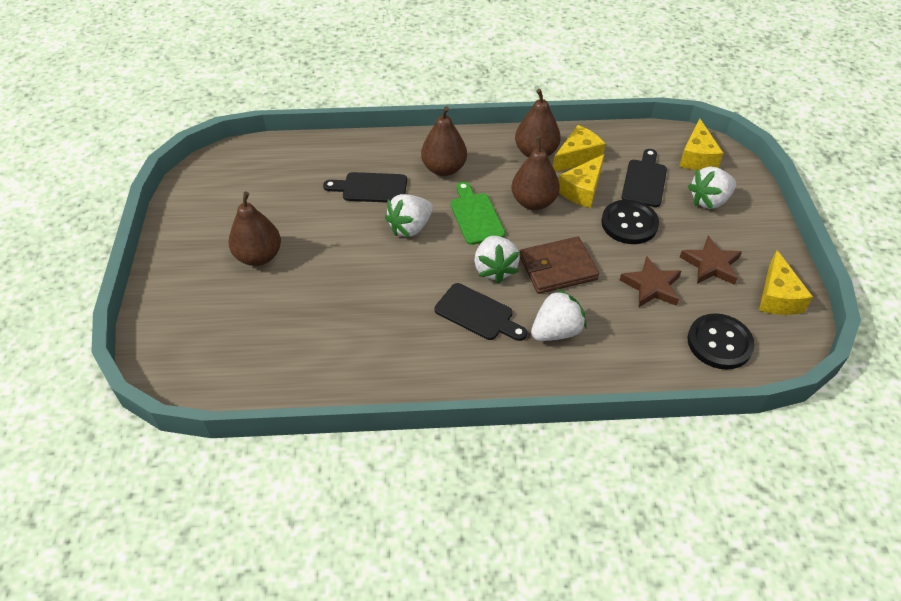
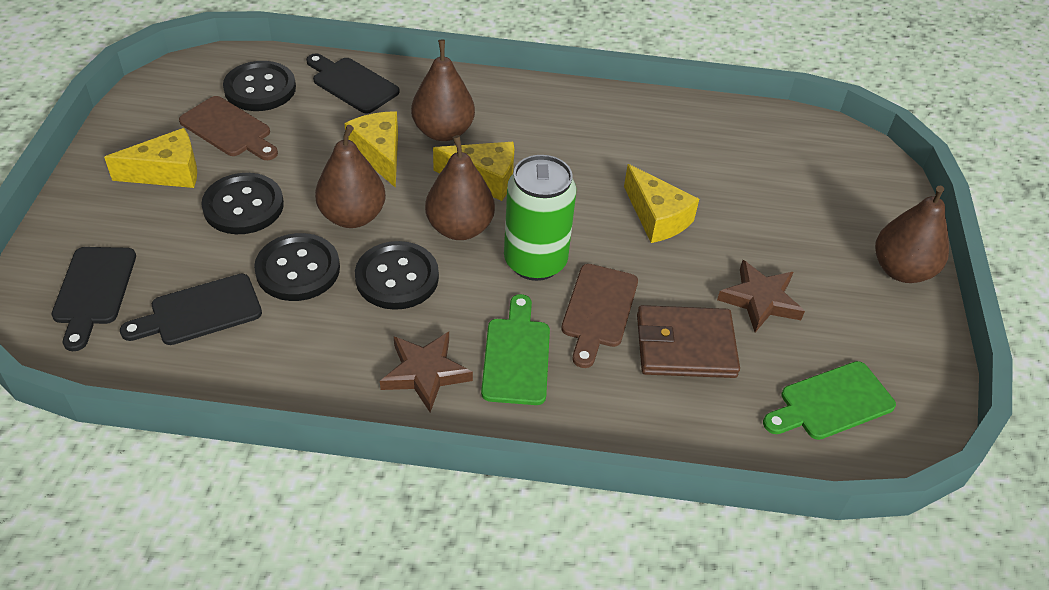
black button: 2 -> 4
brown cutting board: 0 -> 2
green can: 0 -> 1
green cutting board: 1 -> 2
white strawberry: 4 -> 0

